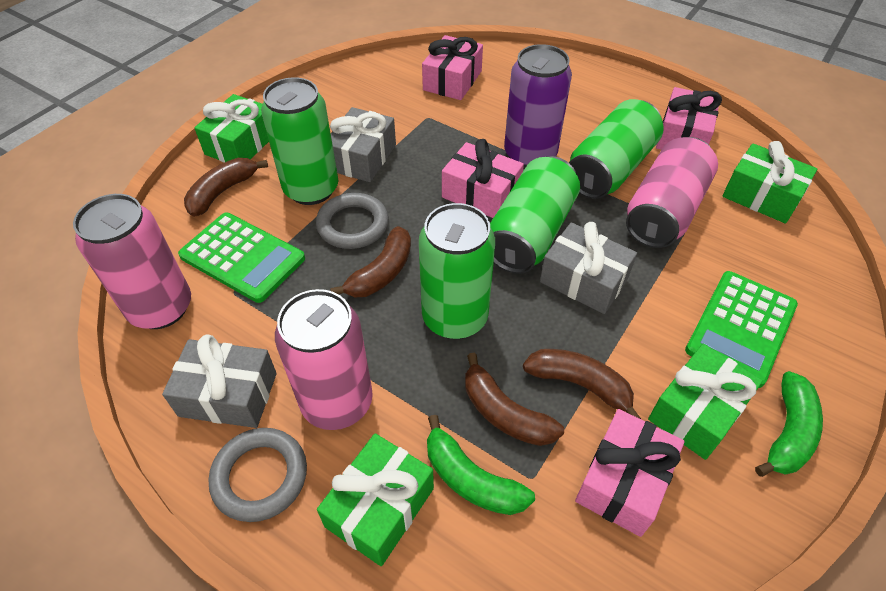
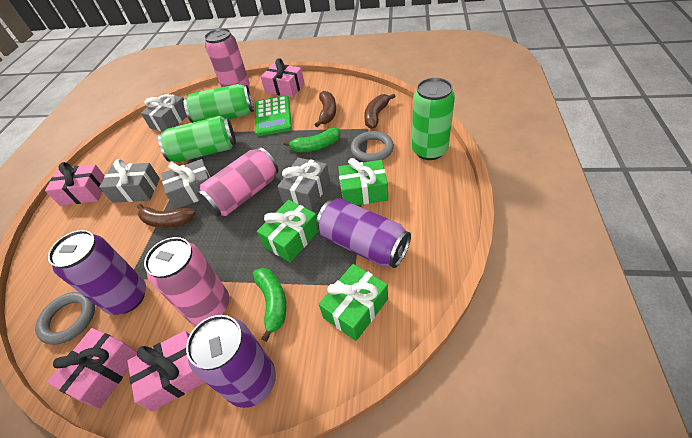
brown banana: 4 -> 3
green calculator: 2 -> 1
green can: 4 -> 3
green gift: 4 -> 3
grey gift: 3 -> 4
purple can: 1 -> 3

